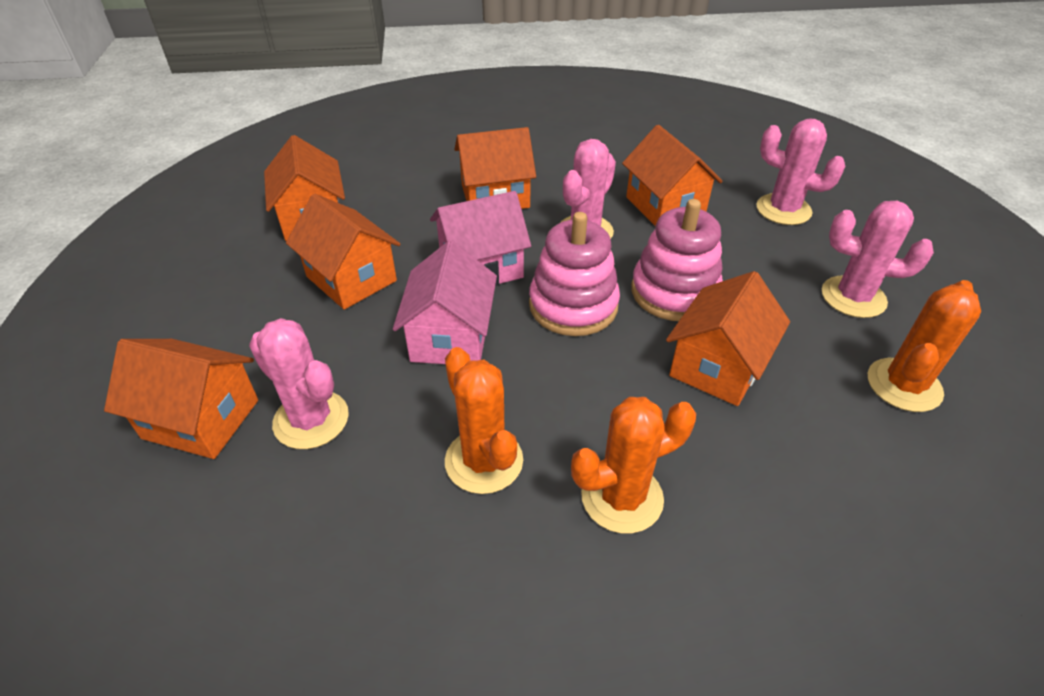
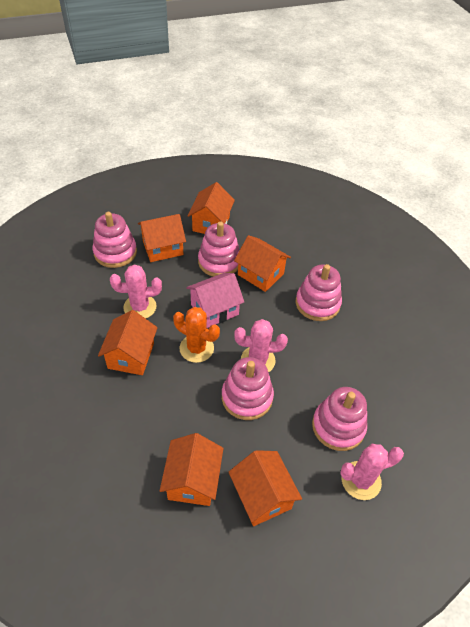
orange cactus: 3 -> 1
pink cactus: 4 -> 3
pink house: 2 -> 1
pink stacking toy: 2 -> 5

